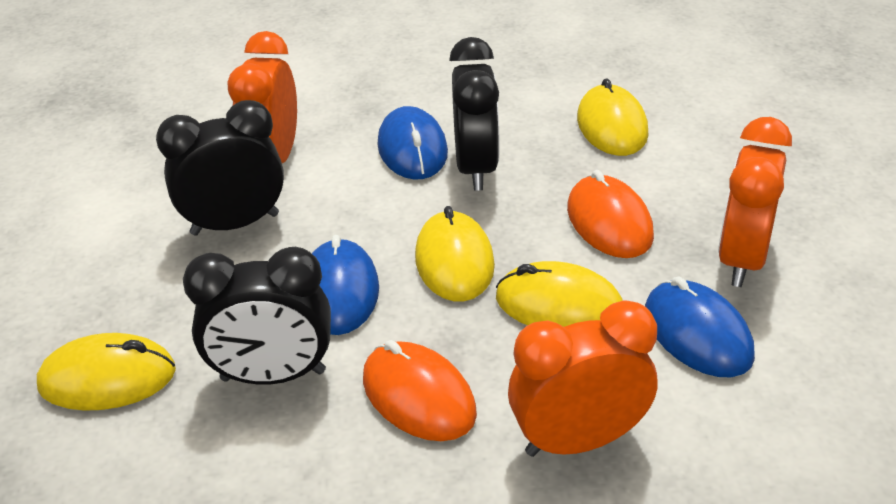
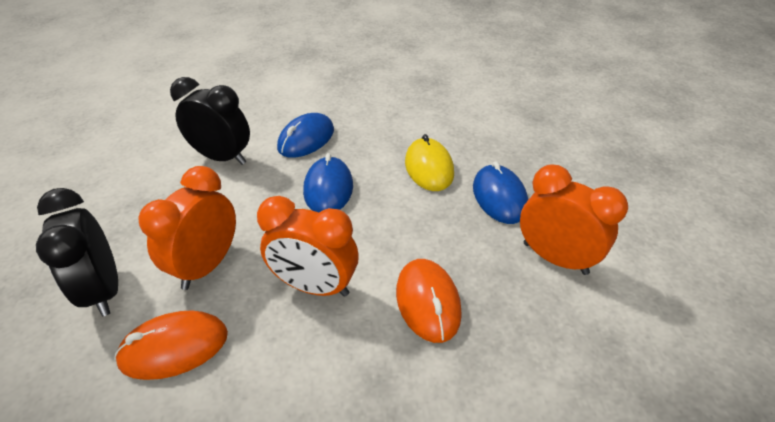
black clock: 3 -> 2
yellow mouse: 4 -> 1

